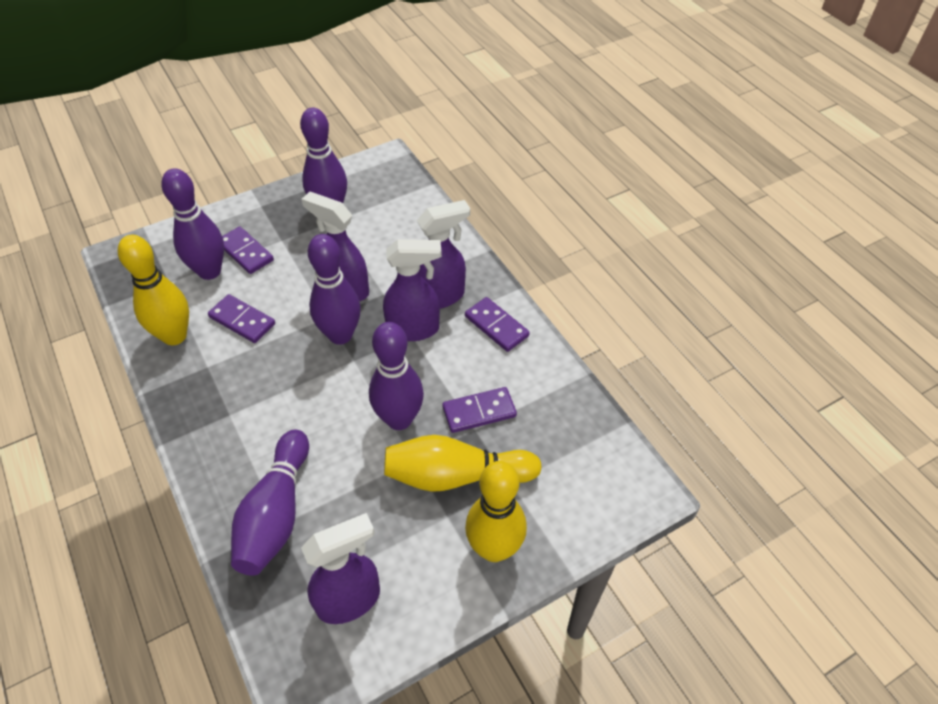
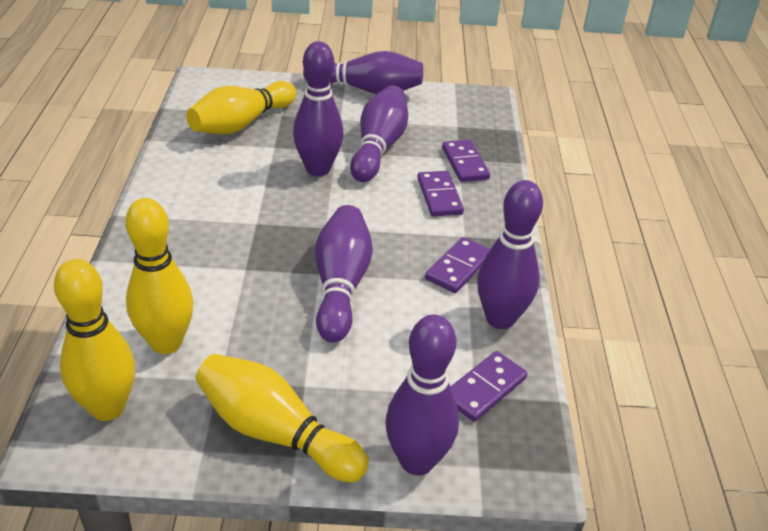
purple bowling pin: 5 -> 6
purple spray bottle: 4 -> 0
yellow bowling pin: 3 -> 4

